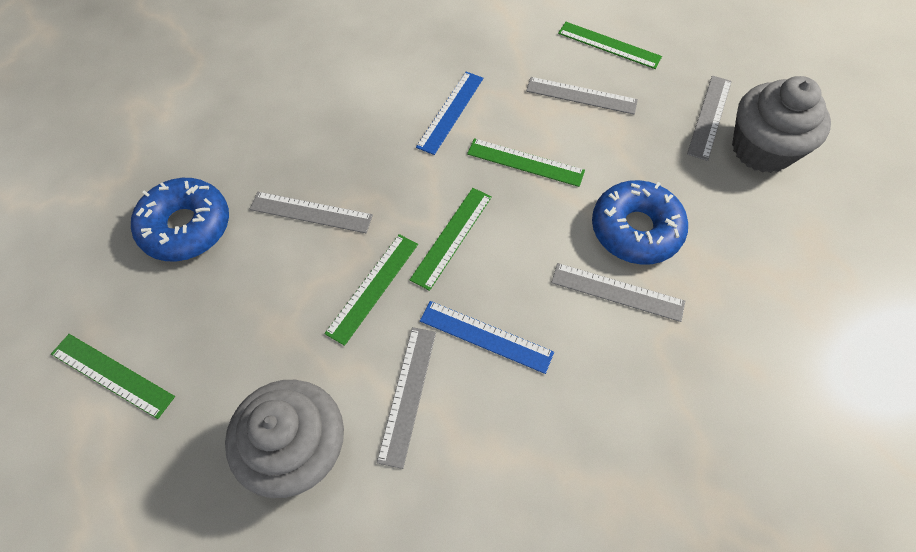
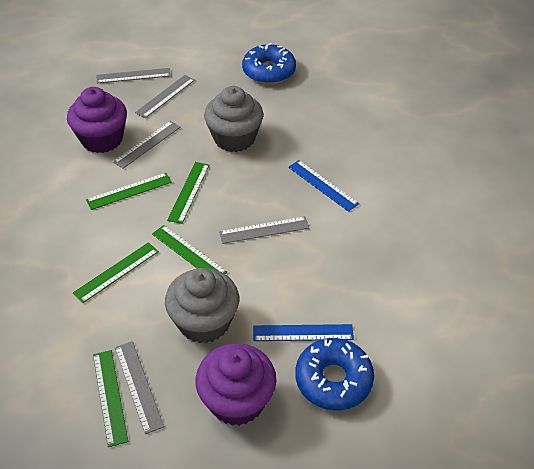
purple cupcake: 0 -> 2

